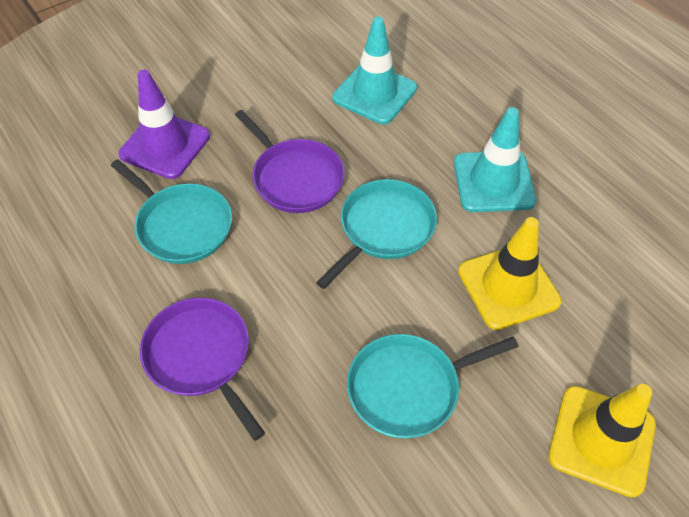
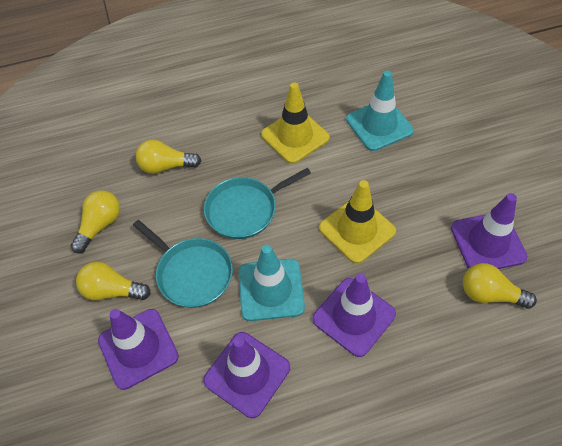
purple pan: 2 -> 0
purple traffic cone: 1 -> 4
turquoise pan: 3 -> 2
yellow light bulb: 0 -> 4

